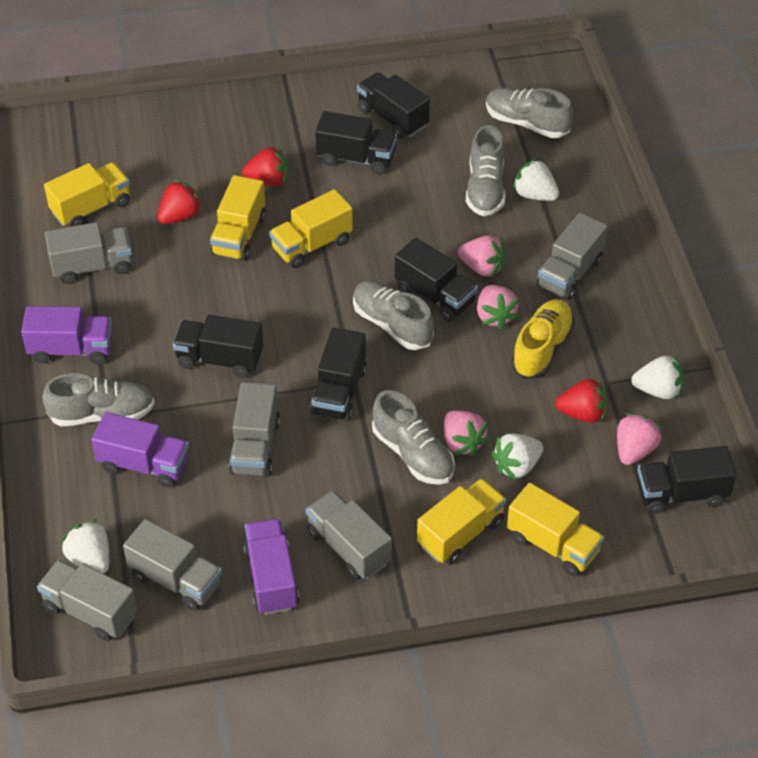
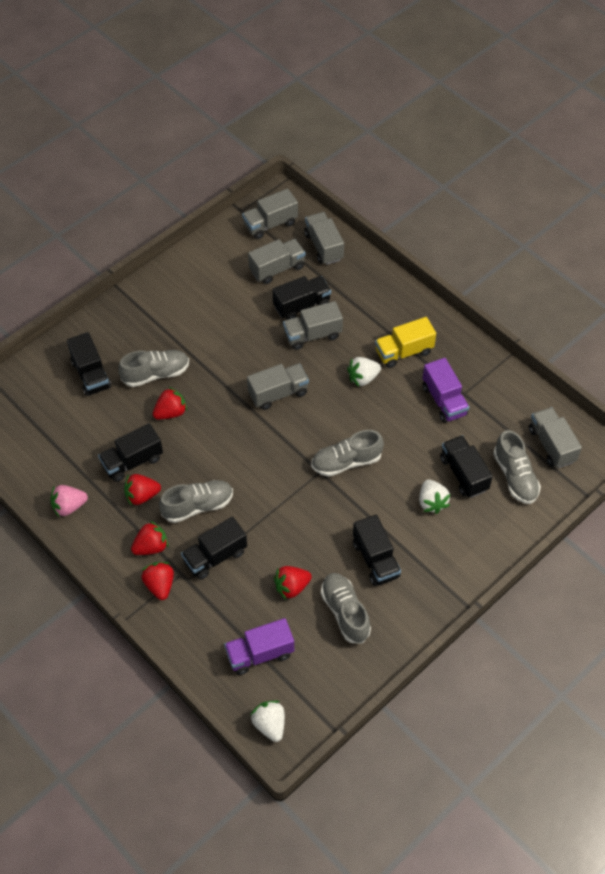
pink strawberry: 4 -> 1
purple truck: 3 -> 2
red strawberry: 3 -> 5
white strawberry: 4 -> 3
yellow shoe: 1 -> 0
yellow truck: 5 -> 1

